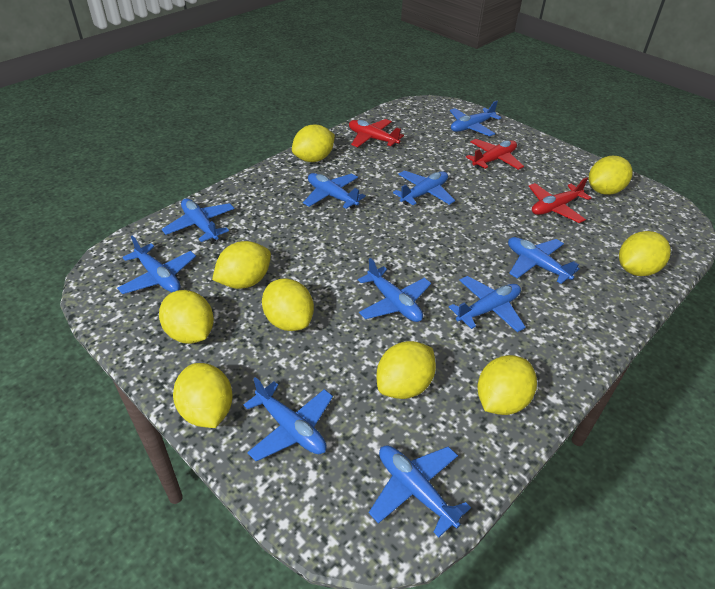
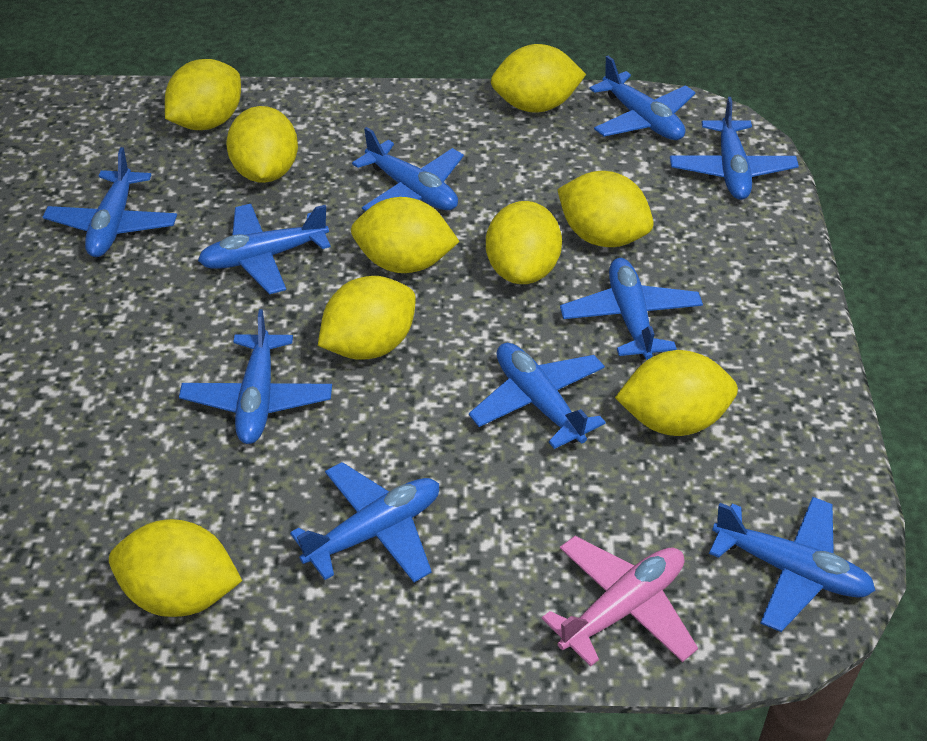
pink plane: 0 -> 1
red plane: 3 -> 0

